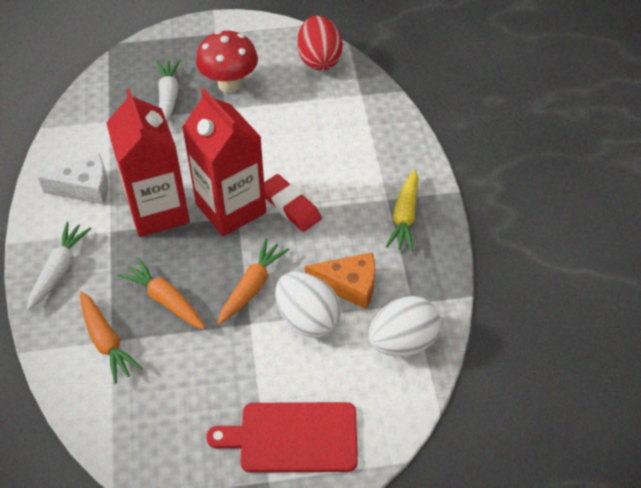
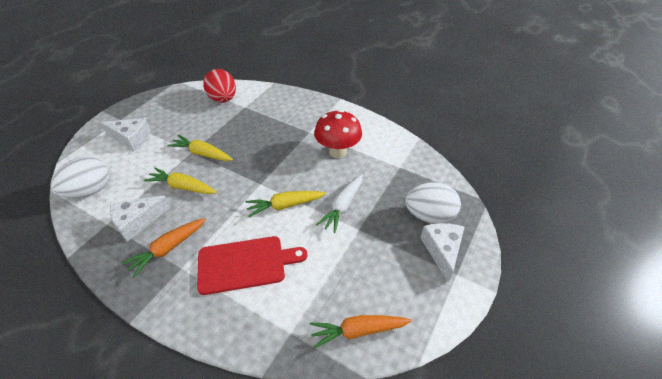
orange carrot: 3 -> 2
orange cheese: 1 -> 0
red carton: 2 -> 0
red eraser: 1 -> 0
white carrot: 2 -> 1
white cheese: 1 -> 3
yellow carrot: 1 -> 3

